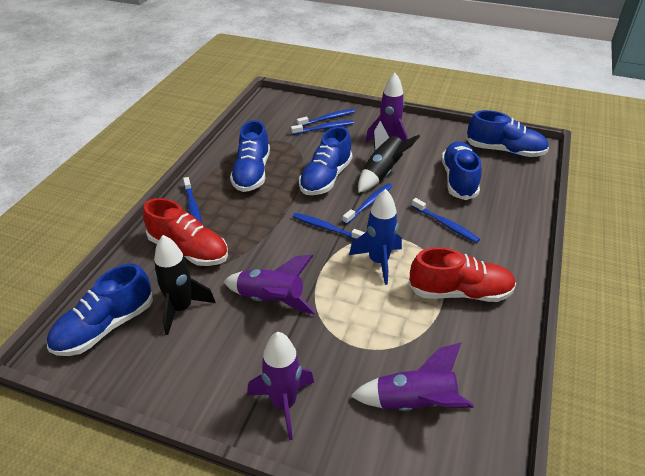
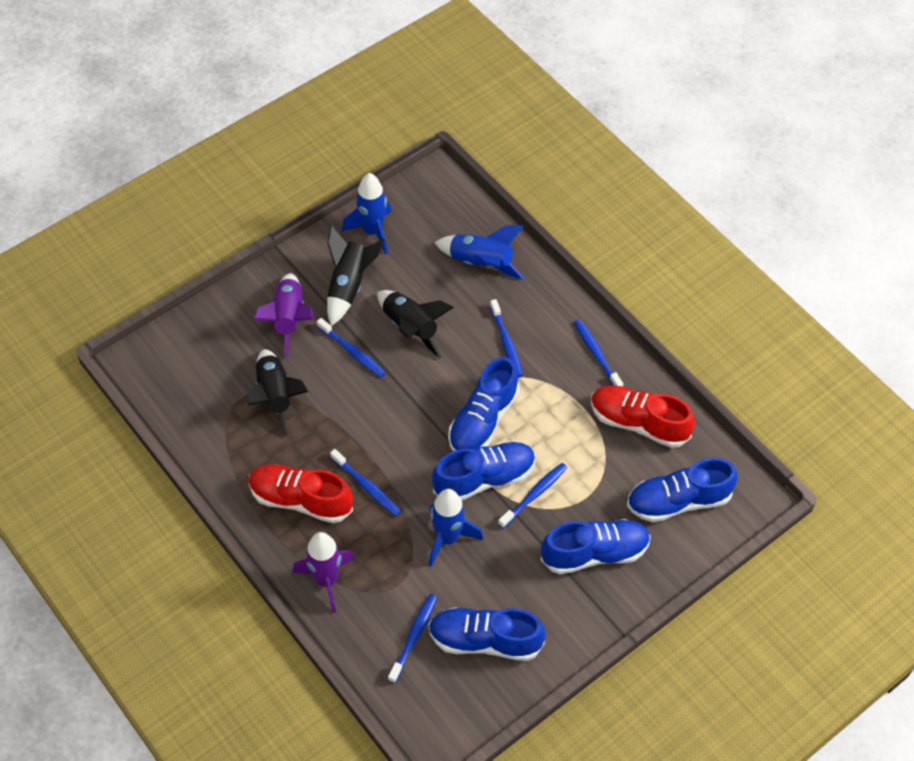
black rocket: 2 -> 3
blue rocket: 1 -> 3
purple rocket: 4 -> 2

